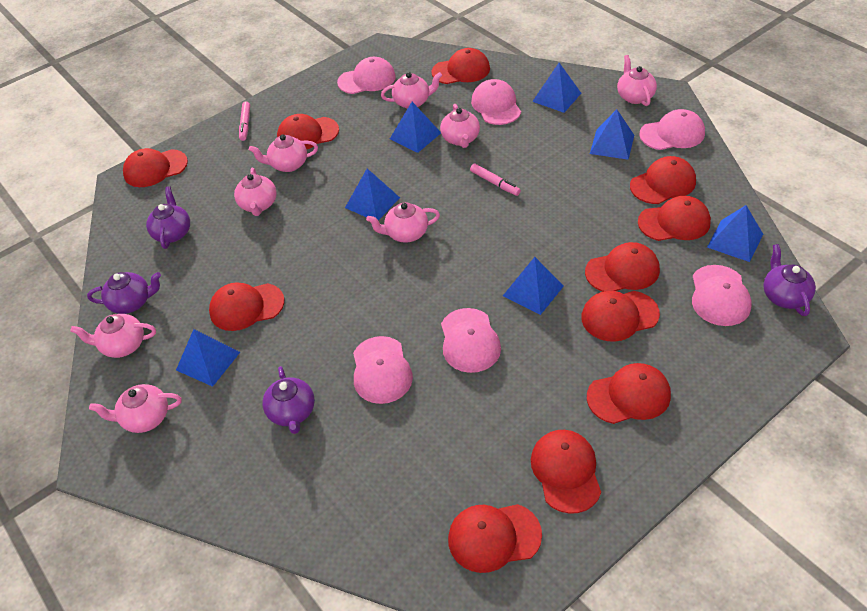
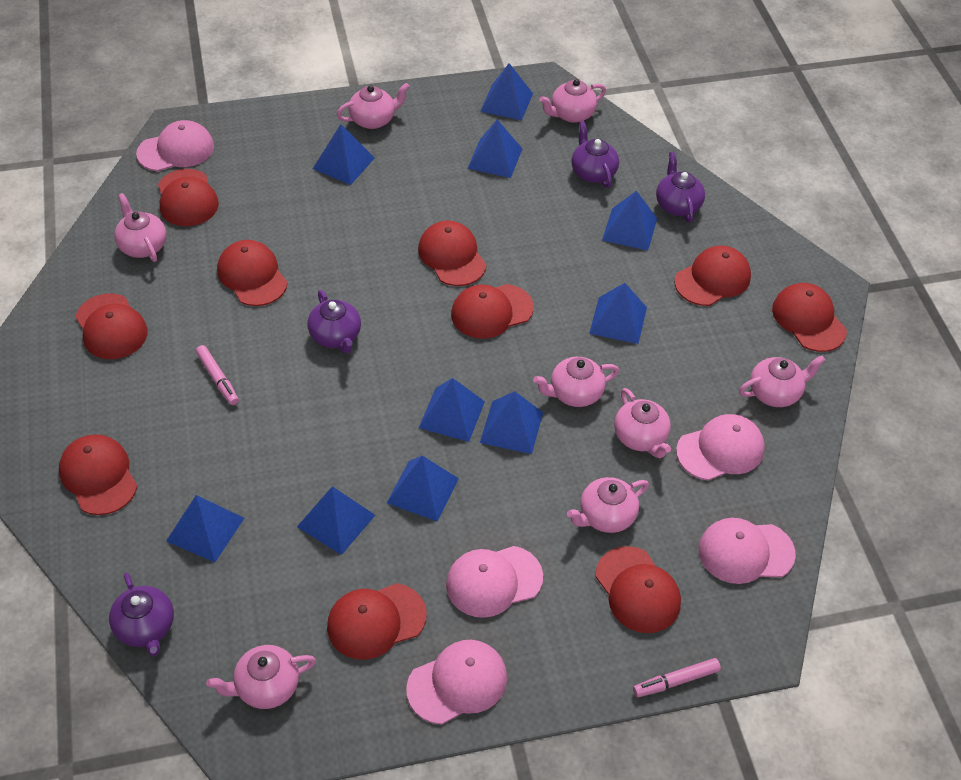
blue pyramid: 7 -> 10
pink cap: 6 -> 5
red cap: 11 -> 10

